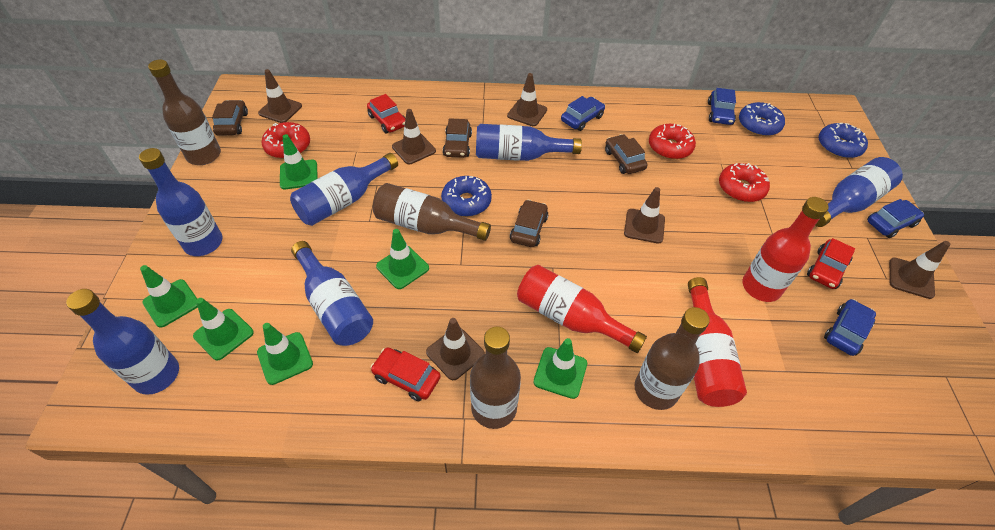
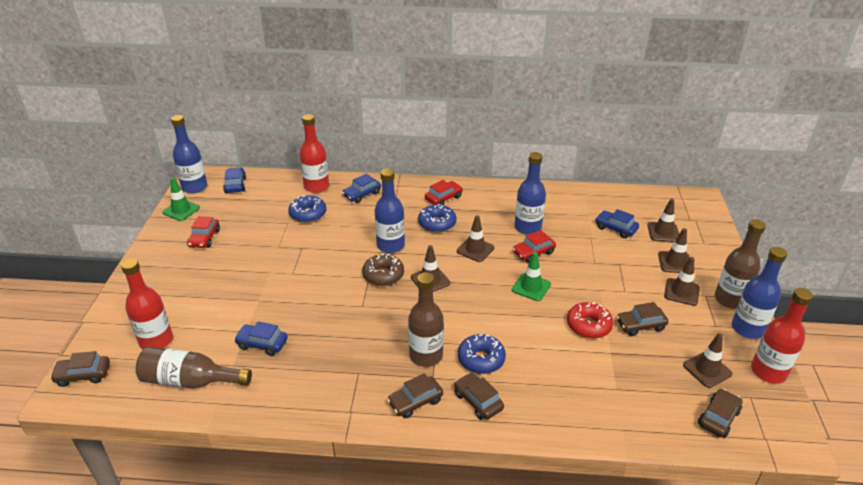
blue bottle: 6 -> 4
brown bottle: 4 -> 3
brown car: 4 -> 5
brown donut: 0 -> 1
green traffic cone: 6 -> 2
red donut: 3 -> 1

